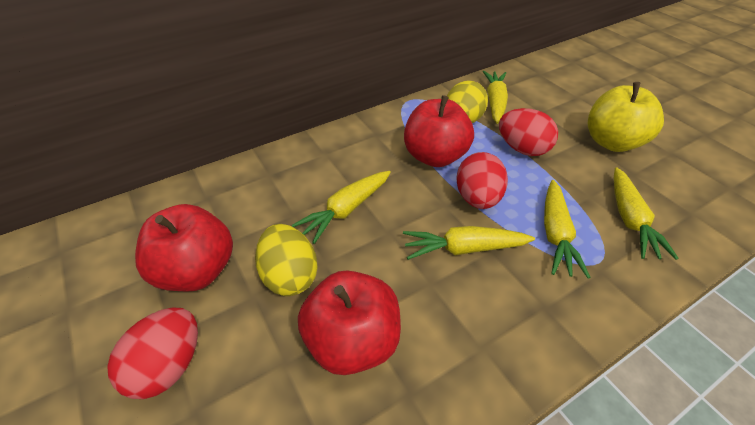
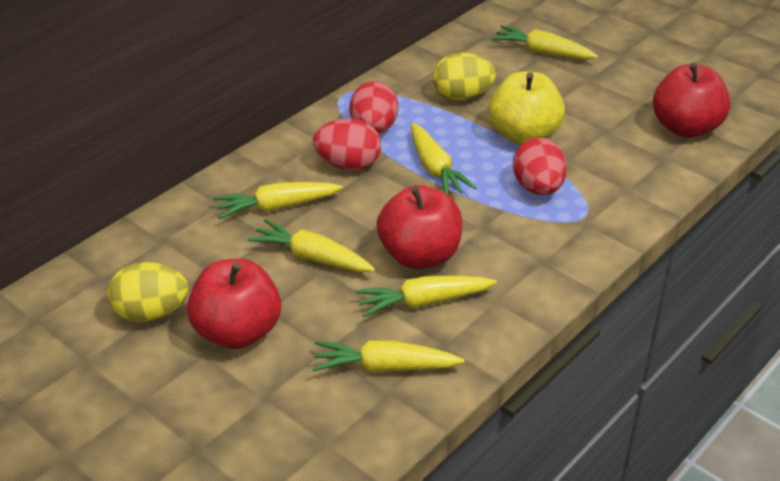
yellow carrot: 5 -> 6

